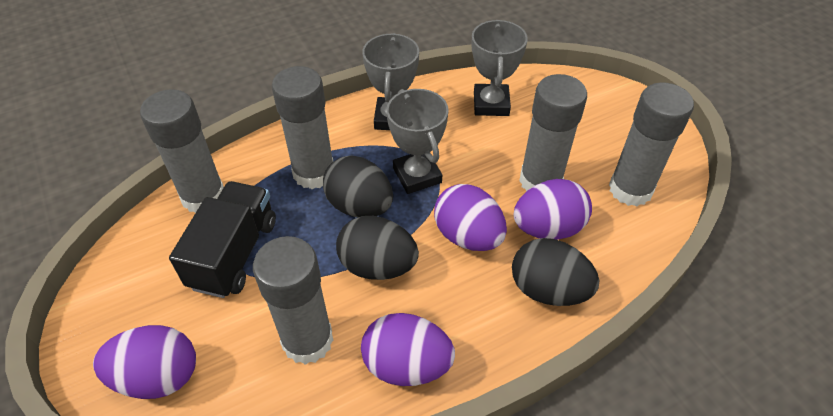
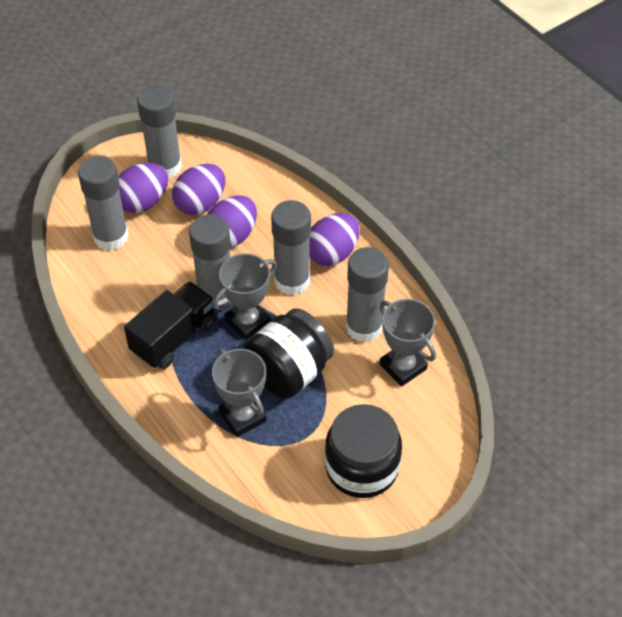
black egg: 3 -> 0
black jar: 0 -> 2

